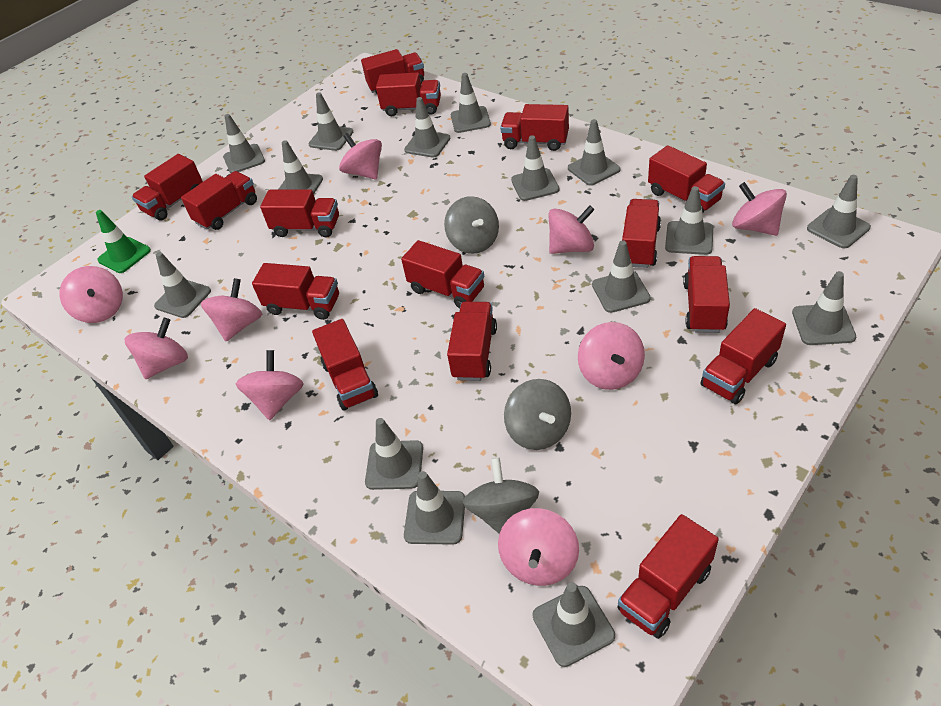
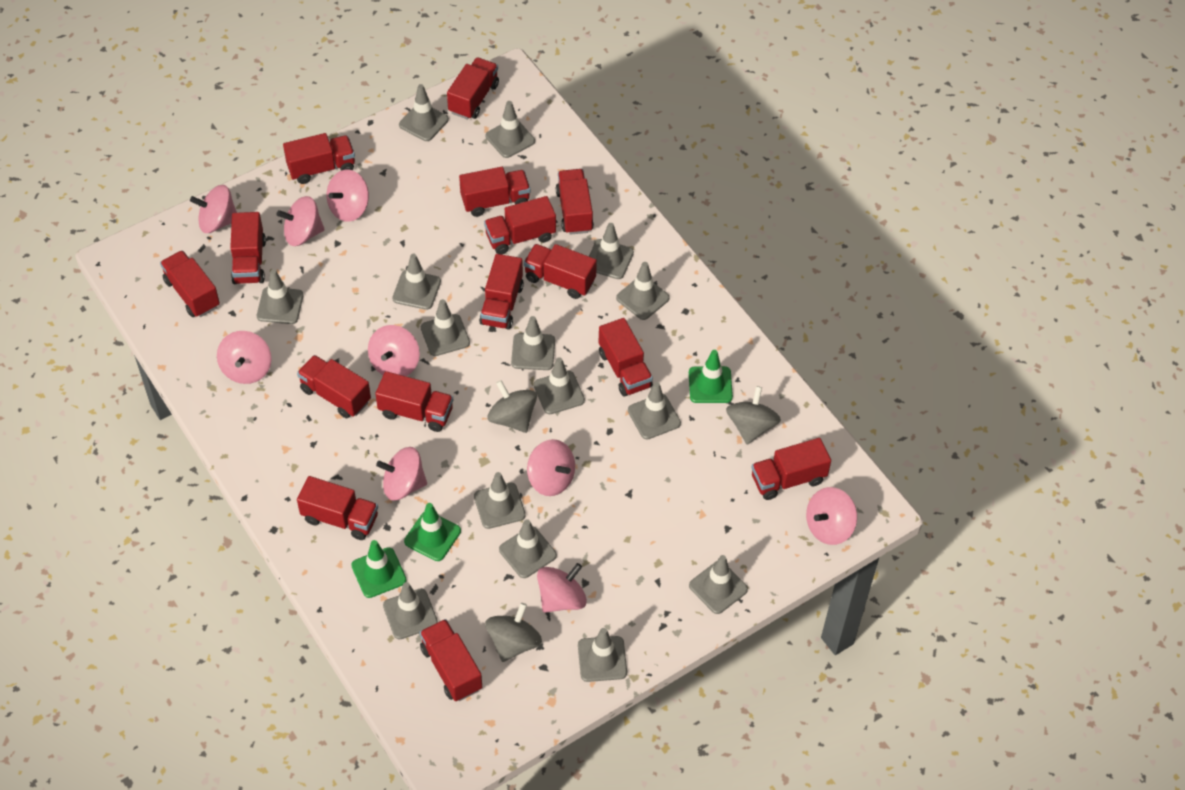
green traffic cone: 1 -> 3

